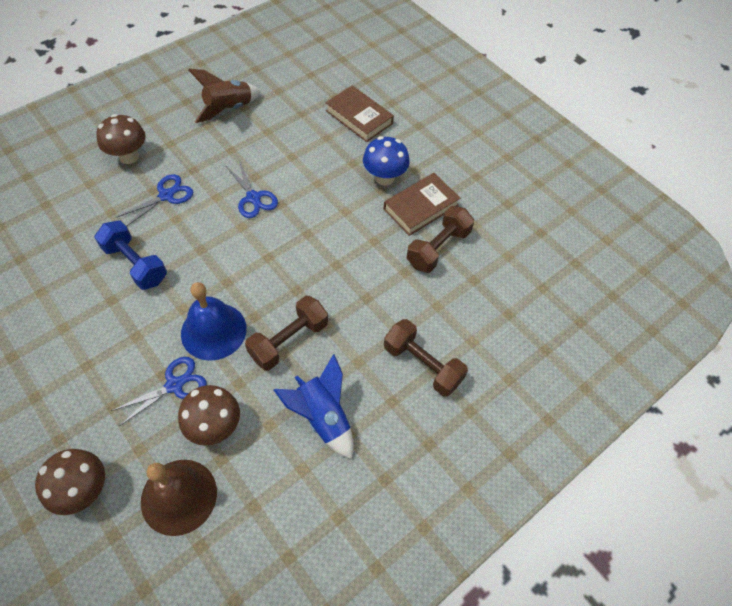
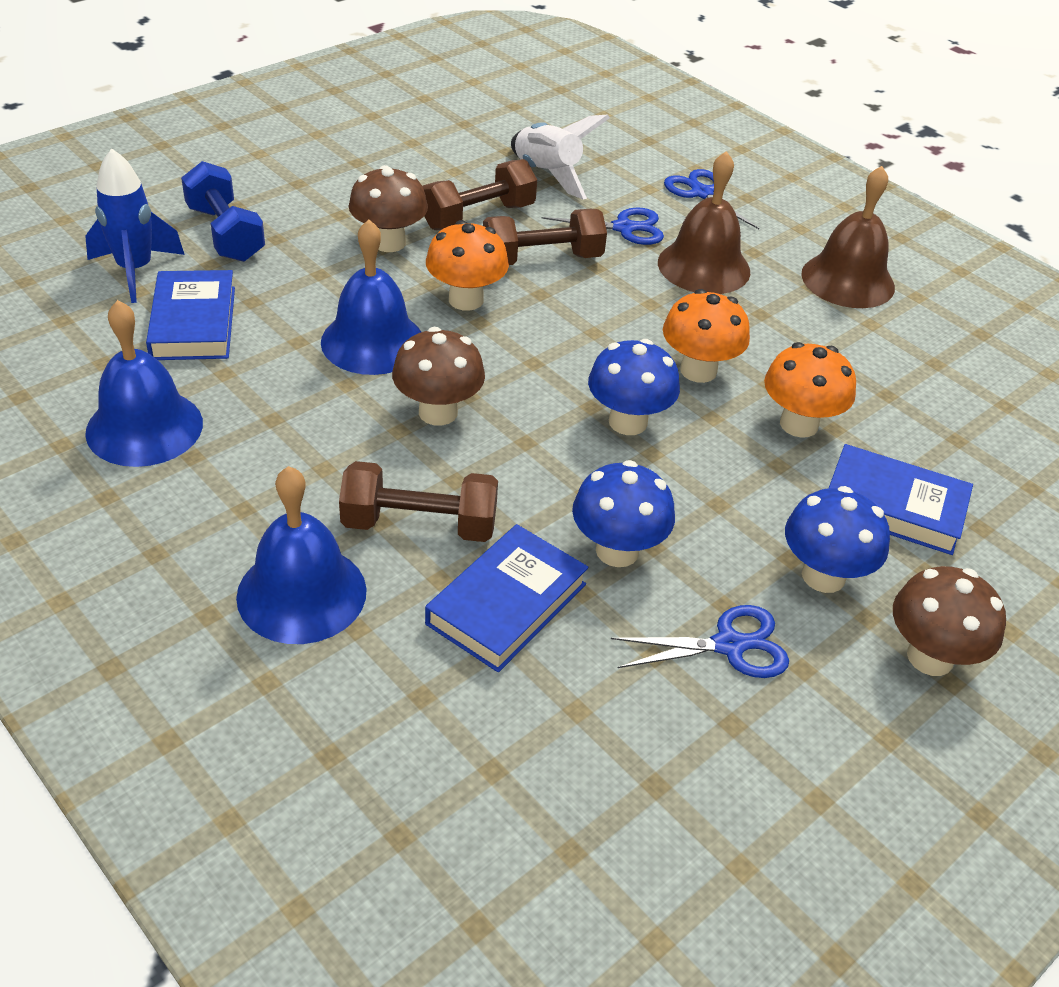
blue bell: 1 -> 3
blue book: 0 -> 3
blue mushroom: 1 -> 3
brown bell: 1 -> 2
brown book: 2 -> 0
brown rocket: 1 -> 0
orange mushroom: 0 -> 3
white rocket: 0 -> 1

